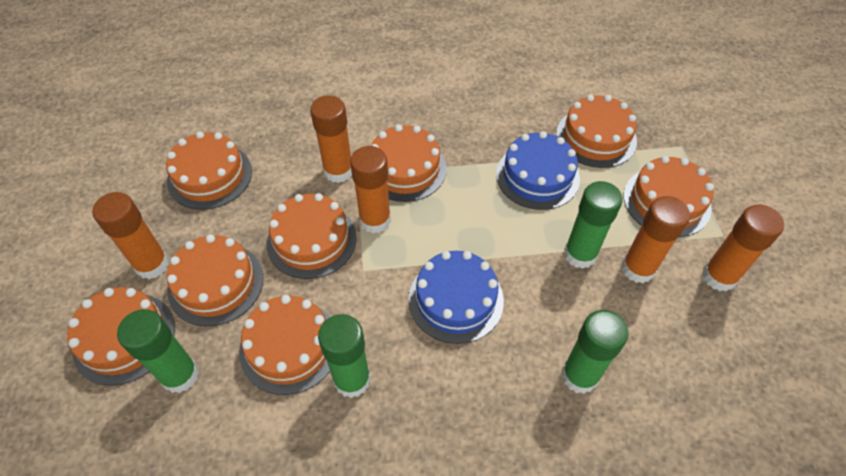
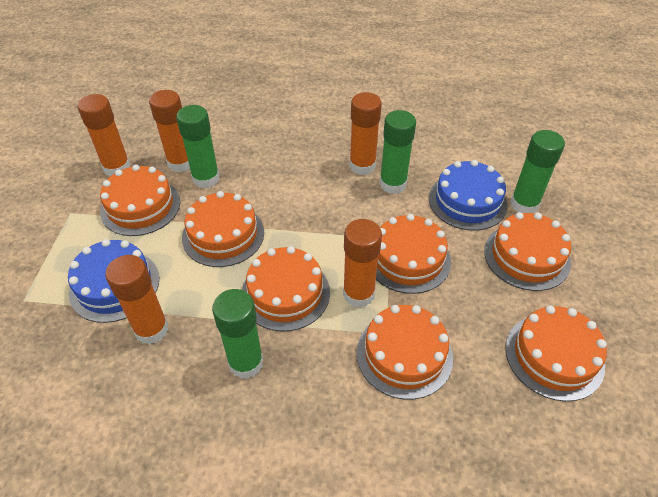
orange cake: 8 -> 7

